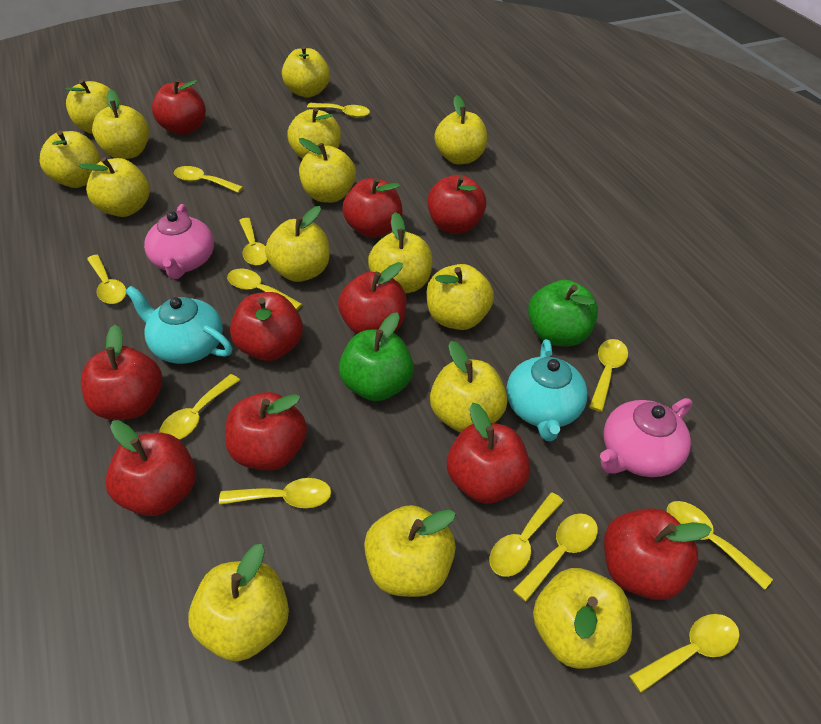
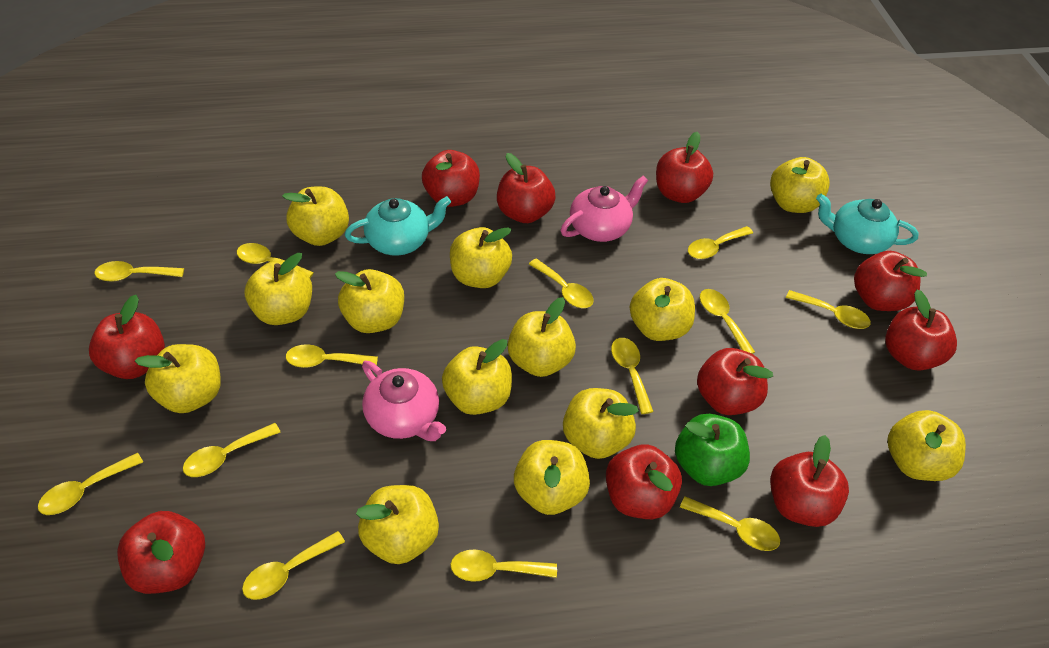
green apple: 2 -> 1
yellow apple: 15 -> 13
yellow spoon: 12 -> 13

